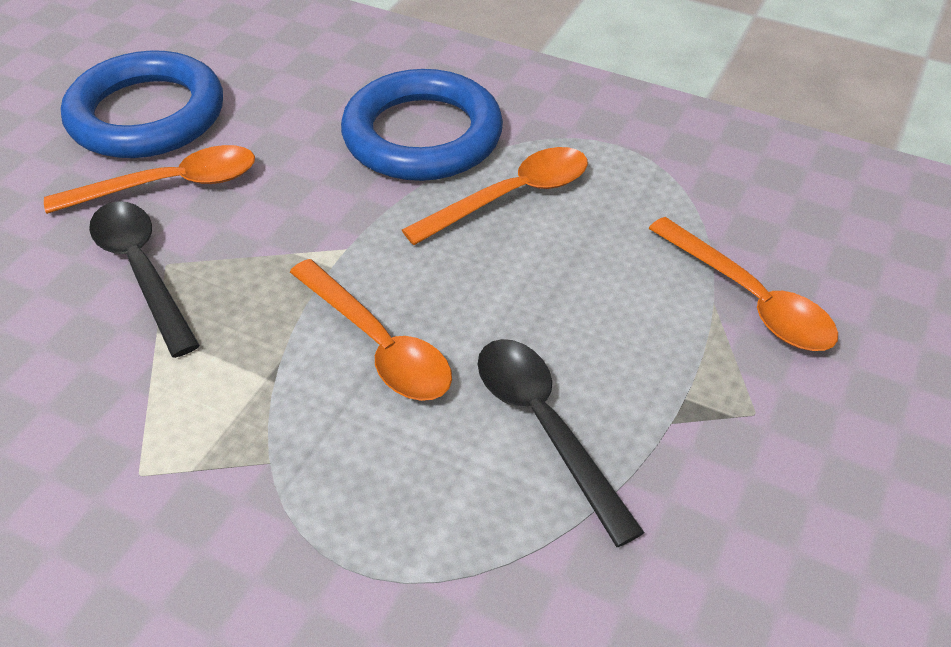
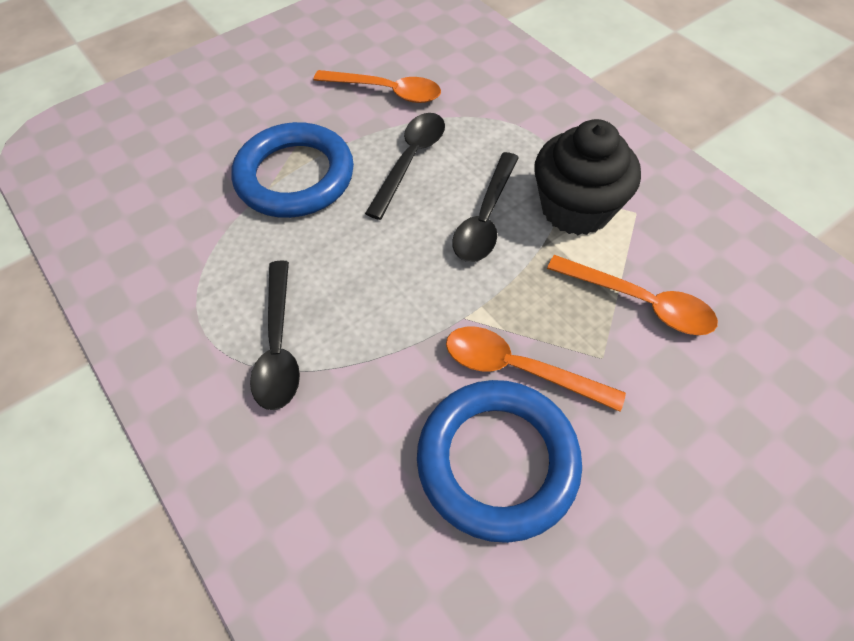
black cupcake: 0 -> 1
black spoon: 2 -> 3
orange spoon: 4 -> 3

